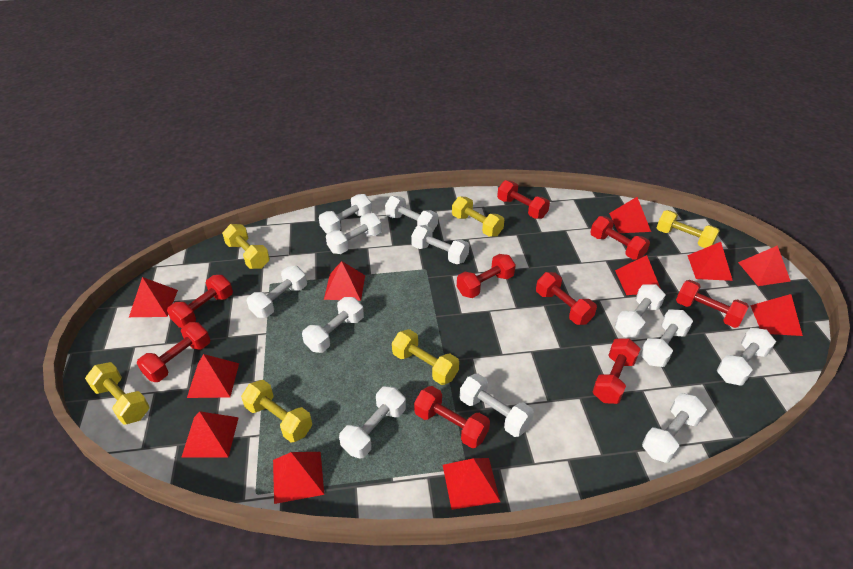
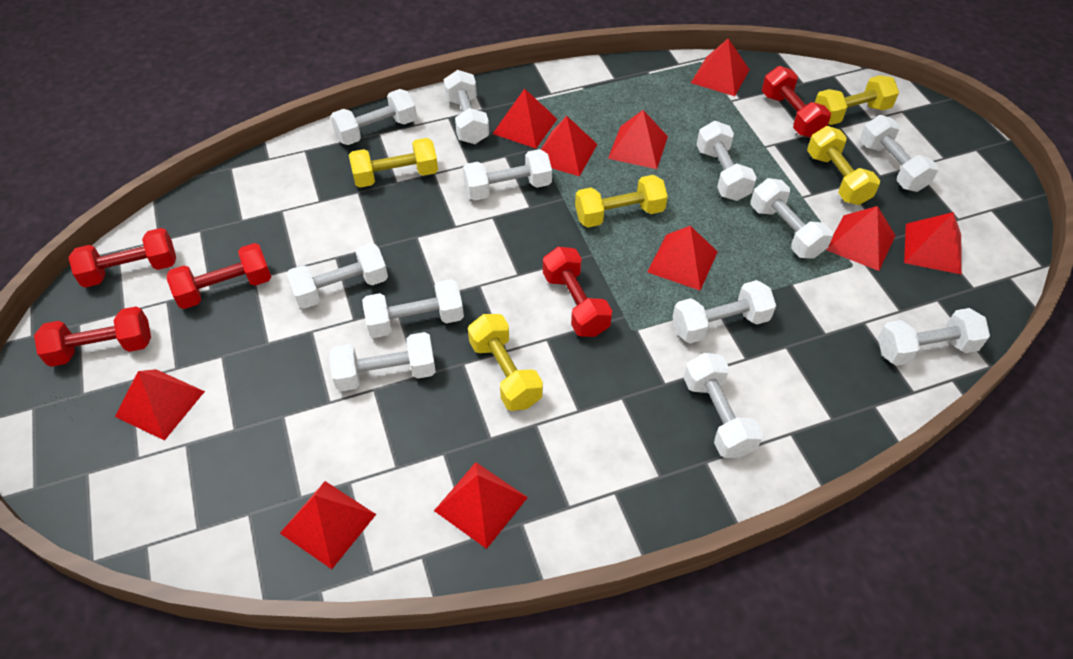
red dumbbell: 9 -> 5
red pyramid: 11 -> 10
yellow dumbbell: 6 -> 5

